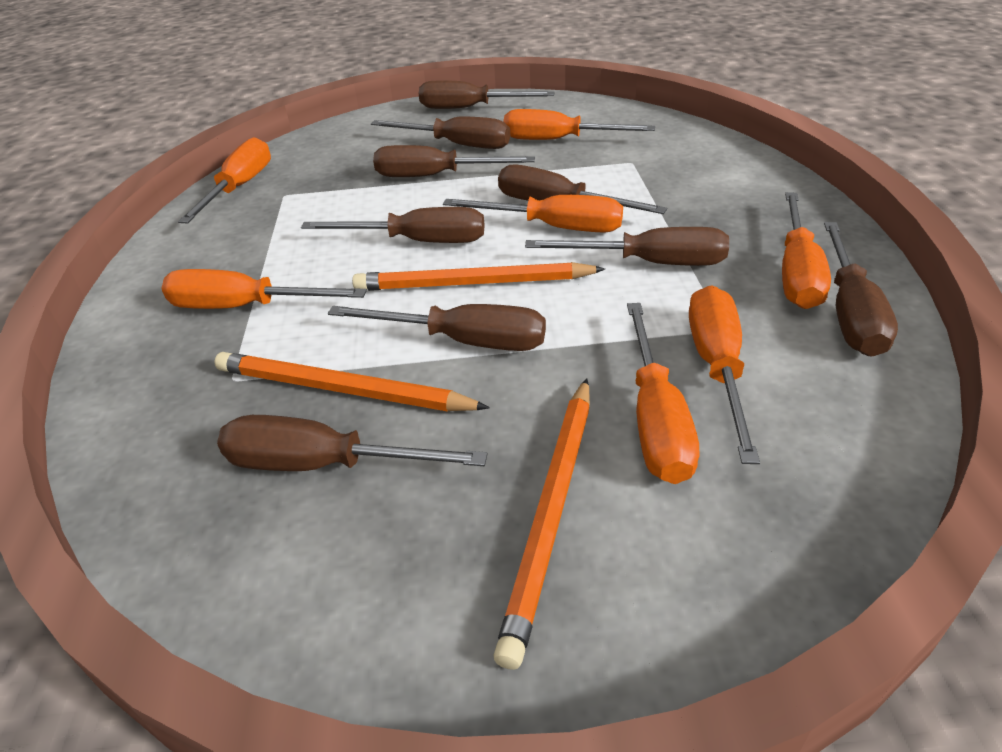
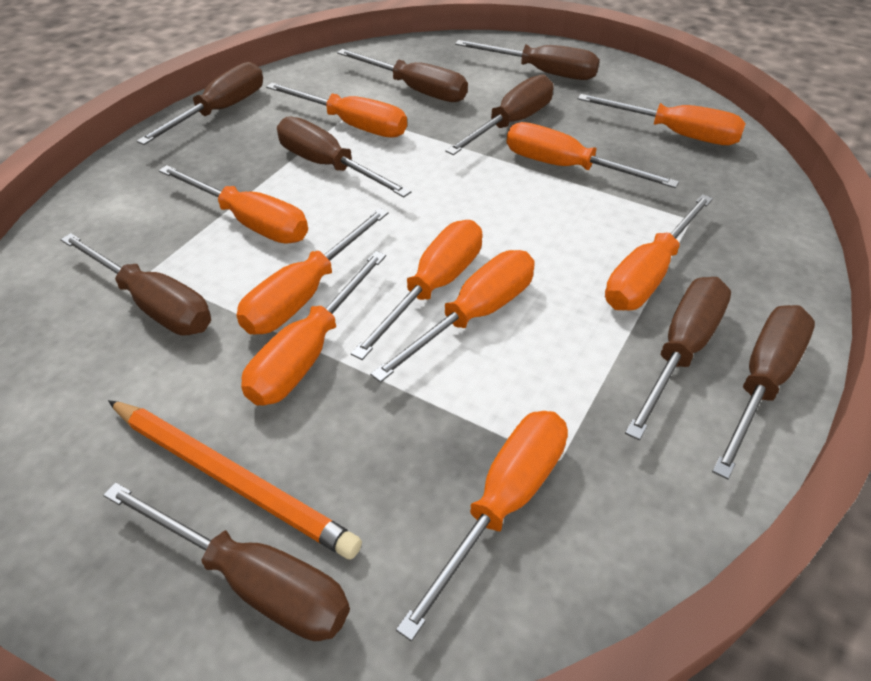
orange pencil: 3 -> 1
orange screwdriver: 7 -> 10

